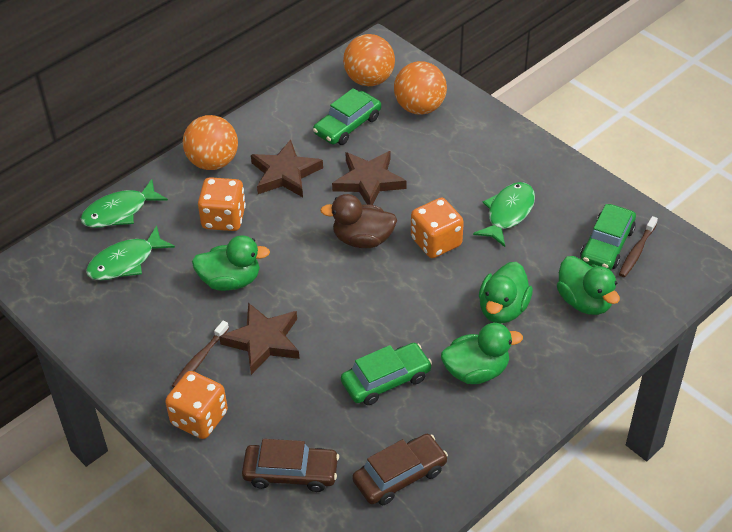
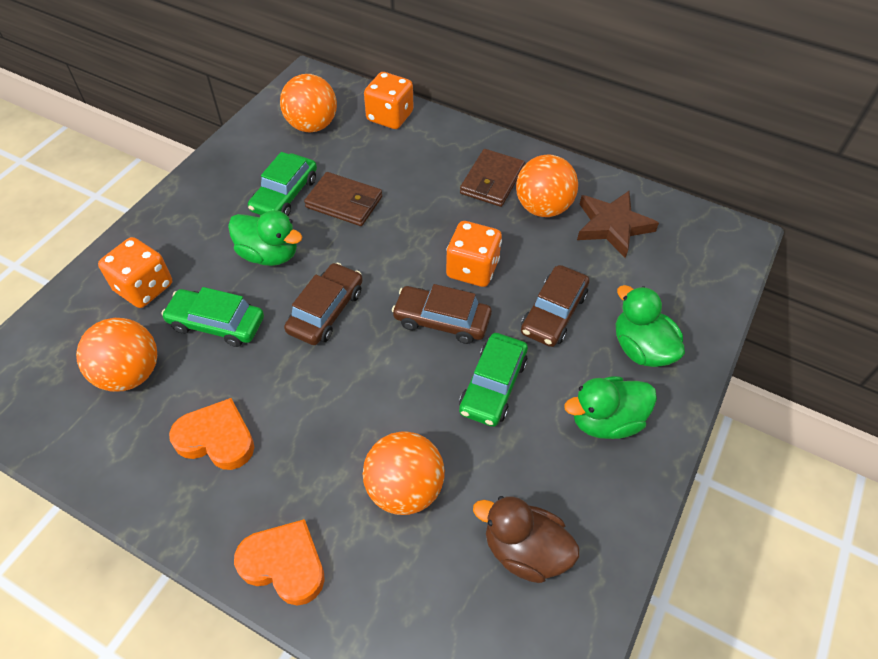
brown car: 2 -> 3
brown star: 3 -> 1
brown toothbrush: 2 -> 0
brown wallet: 0 -> 2
green duck: 4 -> 3
green fish: 3 -> 0
orange ball: 3 -> 4
orange heart: 0 -> 2

